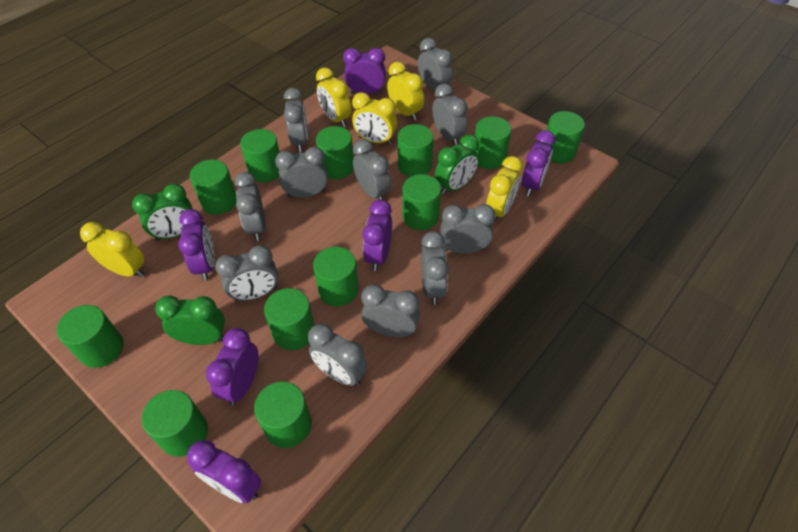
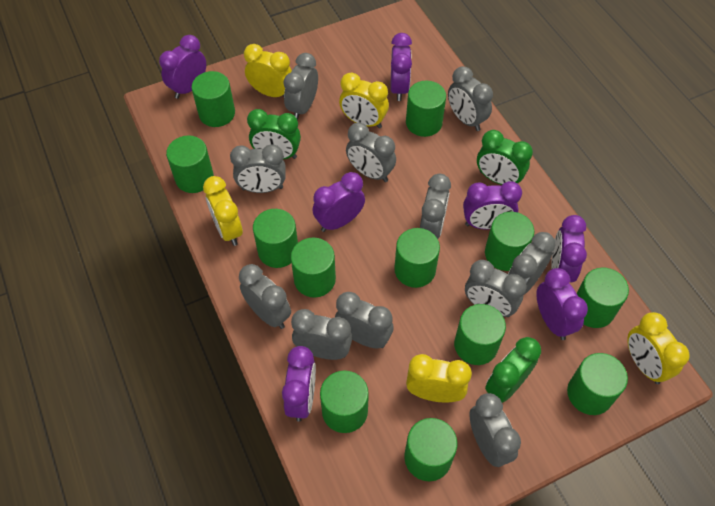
purple clock: 6 -> 7

